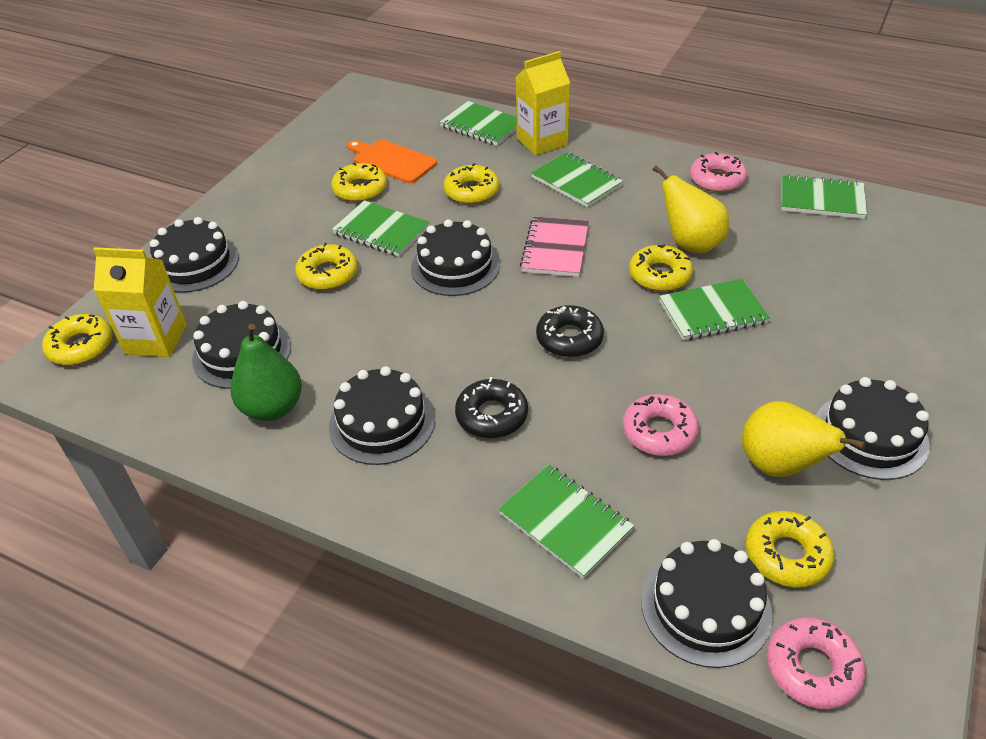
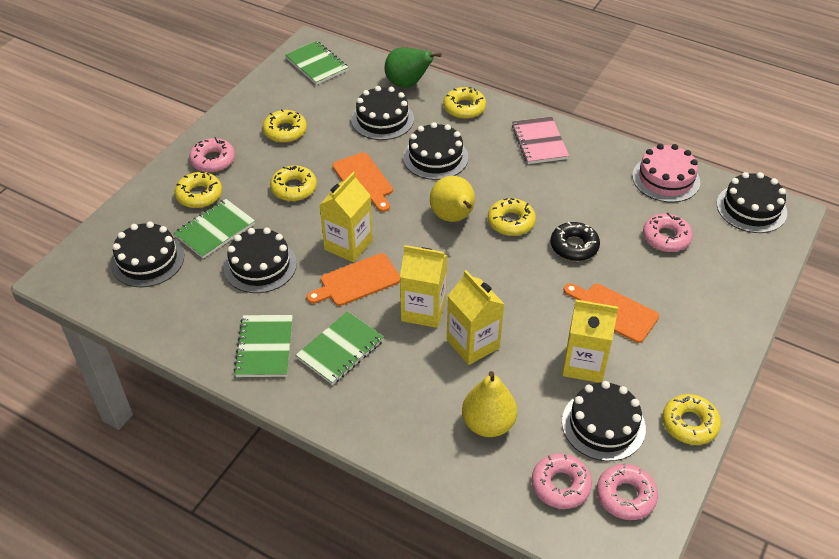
black donut: 2 -> 1
green notebook: 6 -> 4
orange cutting board: 1 -> 3
pink cake: 0 -> 1
pink donut: 3 -> 4
yellow carton: 2 -> 4

